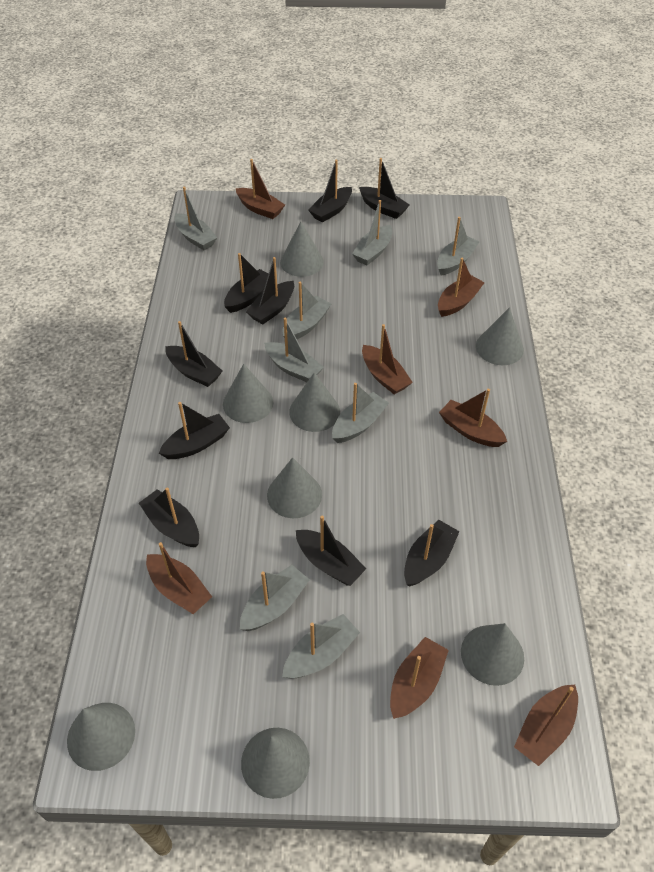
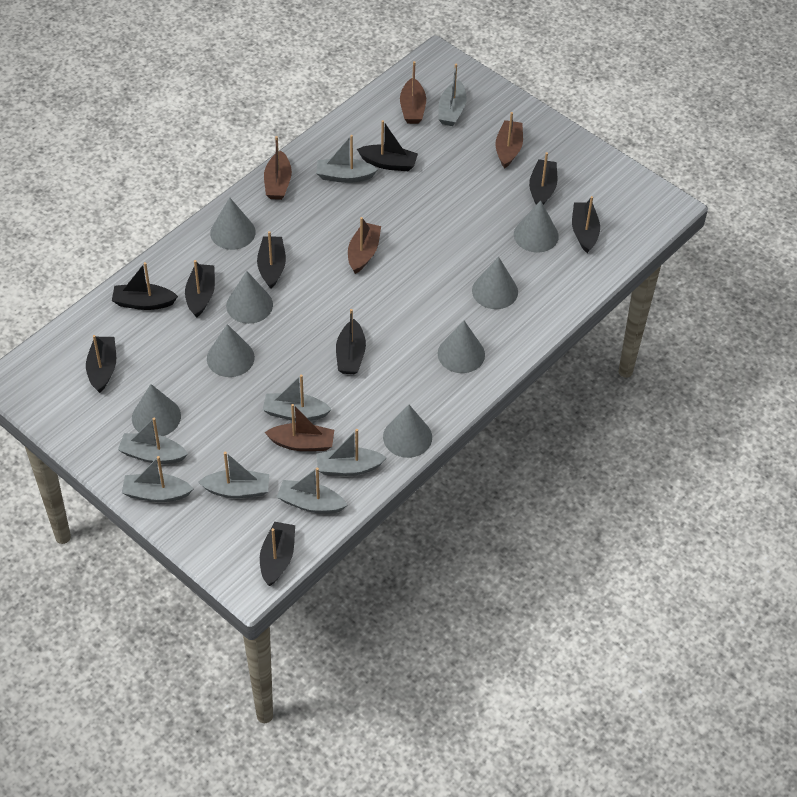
brown boat: 7 -> 5

